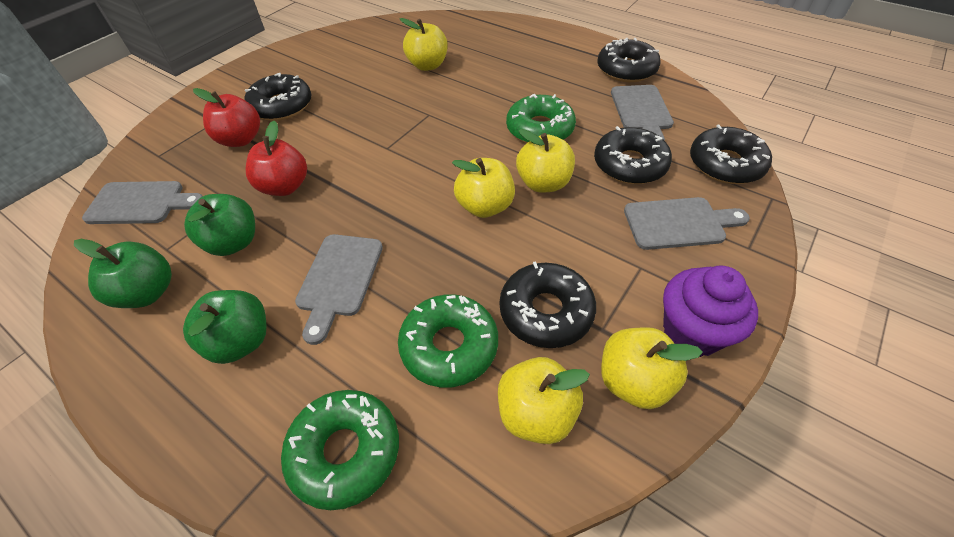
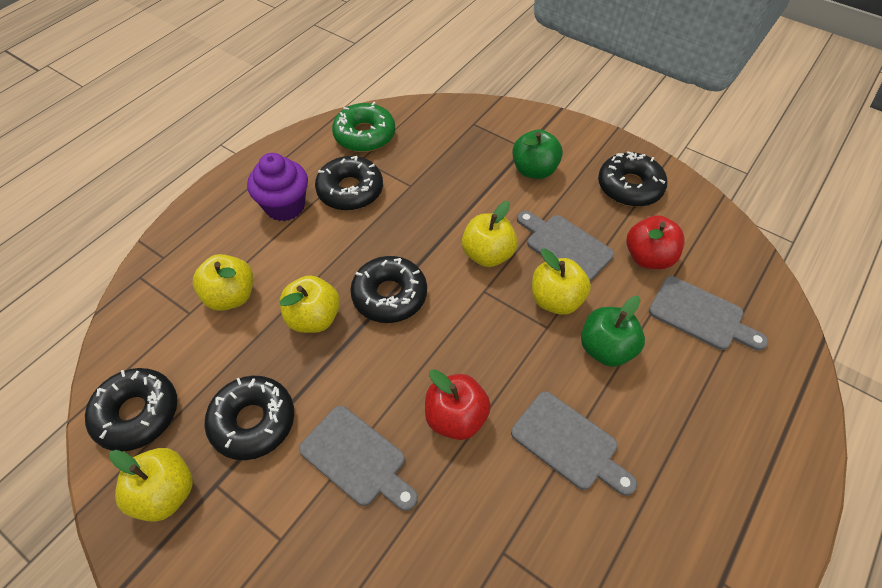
green apple: 3 -> 2
green donut: 3 -> 1

